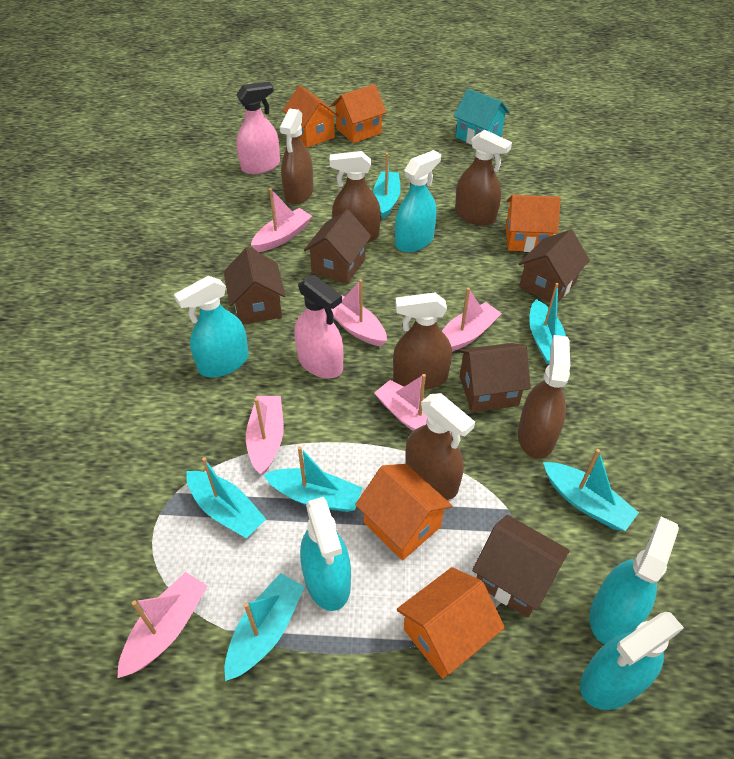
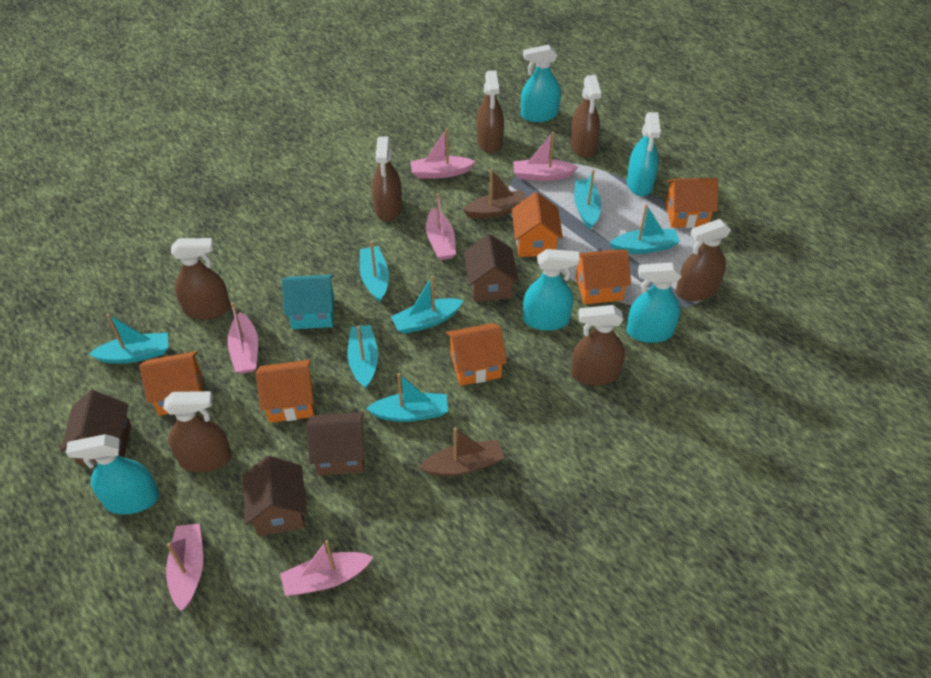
brown boat: 0 -> 2
brown house: 5 -> 4
brown spray bottle: 6 -> 7
orange house: 5 -> 6
pink spray bottle: 2 -> 0
turquoise boat: 6 -> 7

